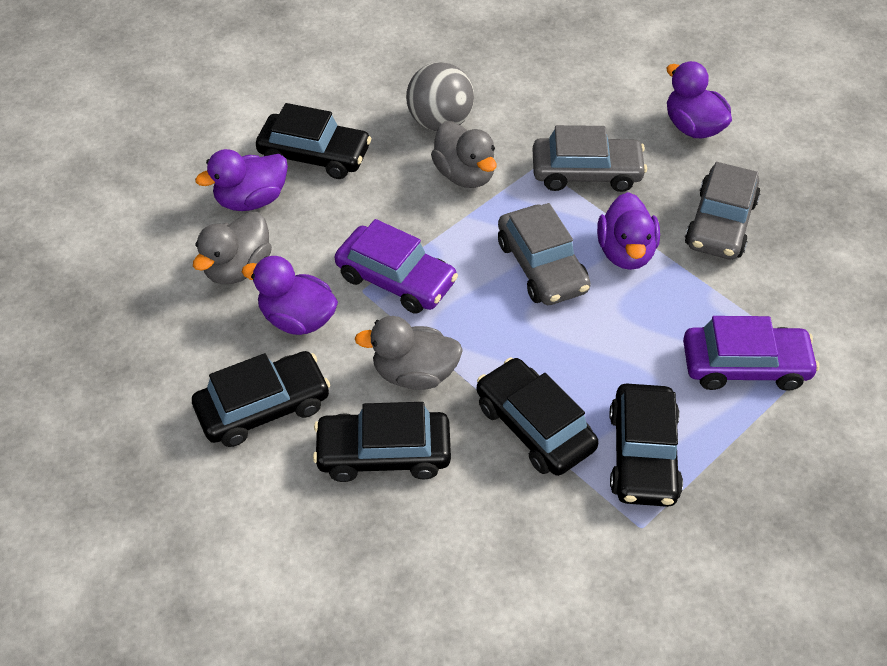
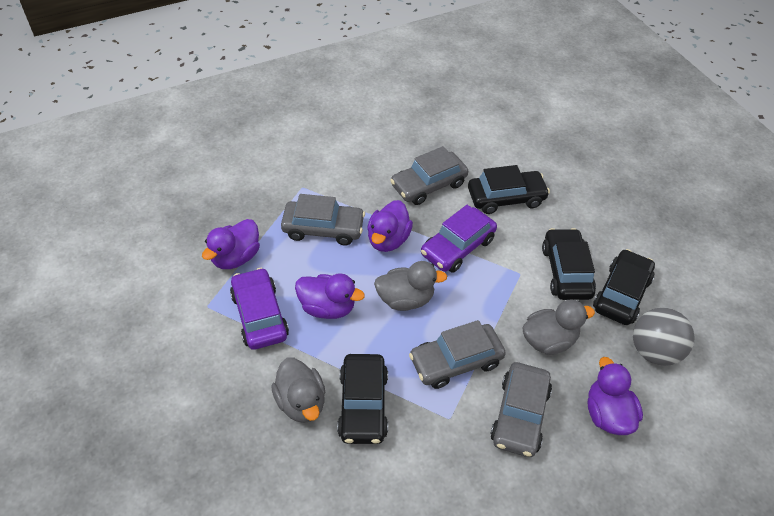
black car: 5 -> 4
grey car: 3 -> 4

